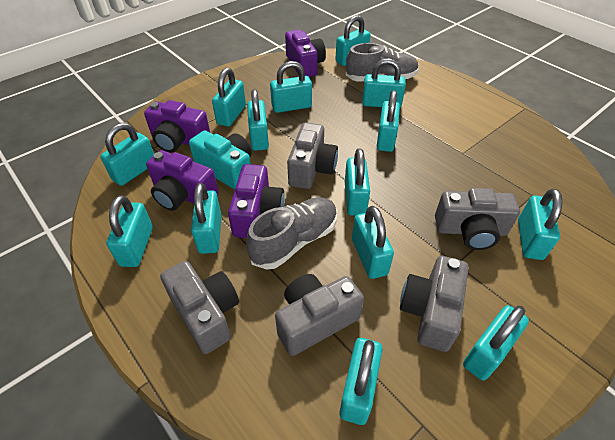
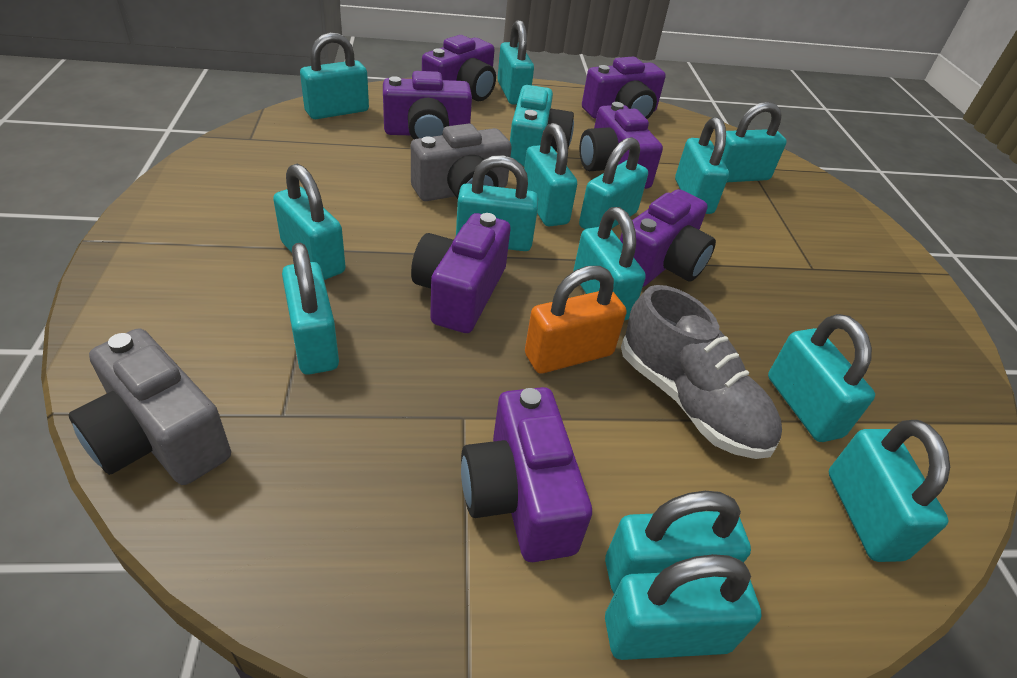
grey camera: 5 -> 2
grey shoe: 2 -> 1
orange padlock: 0 -> 1
purple camera: 4 -> 7

